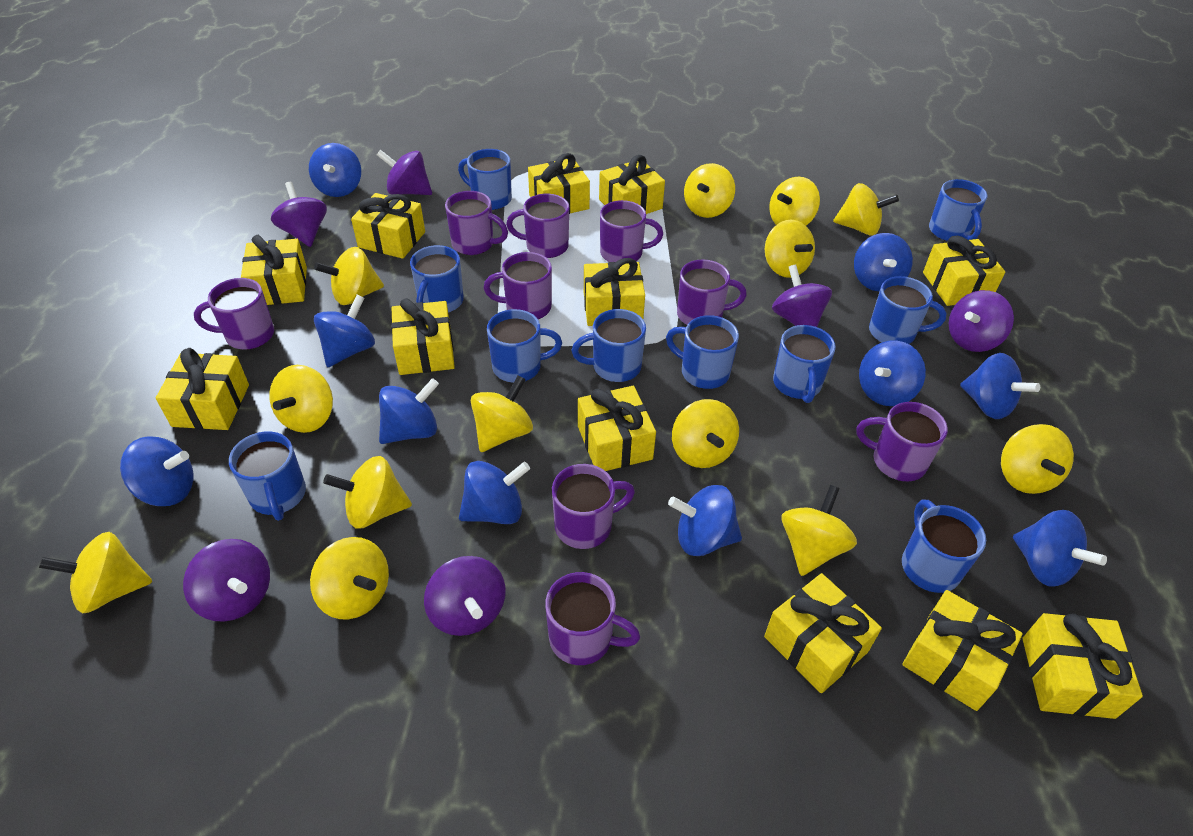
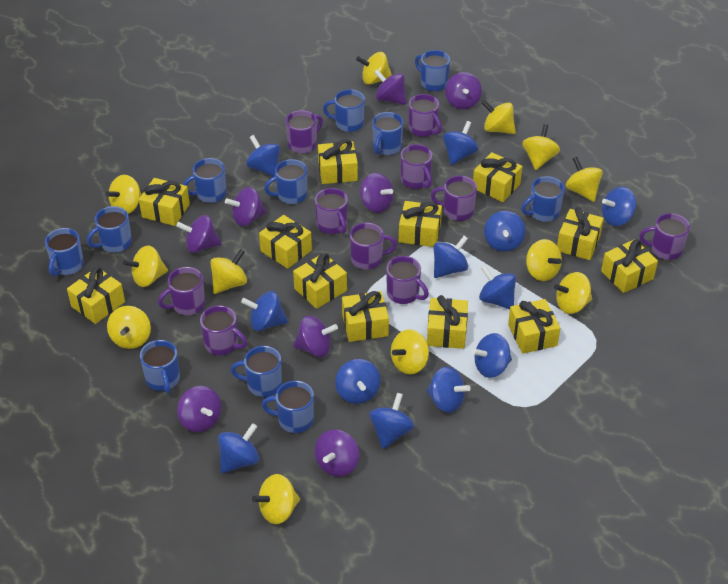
blue mug: 10 -> 11
blue spinning top: 10 -> 12
purple mug: 9 -> 10
purple spinning top: 6 -> 8
yellow spinning top: 13 -> 12

